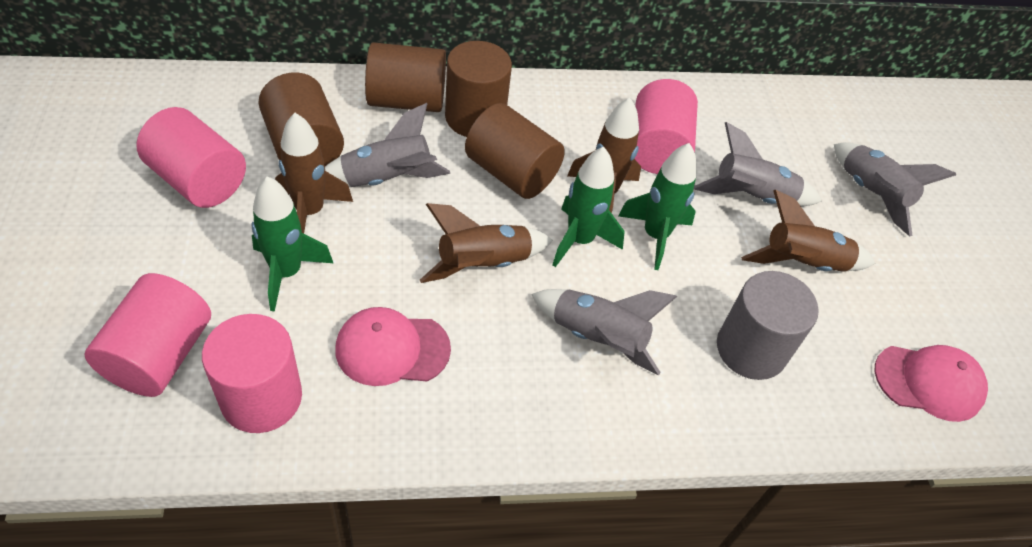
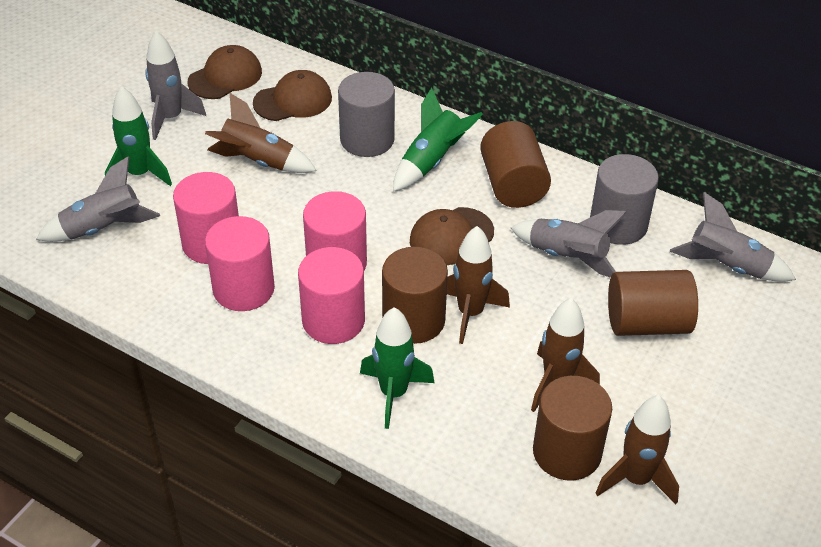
brown cap: 0 -> 3
grey cylinder: 1 -> 2
pink cap: 2 -> 0

